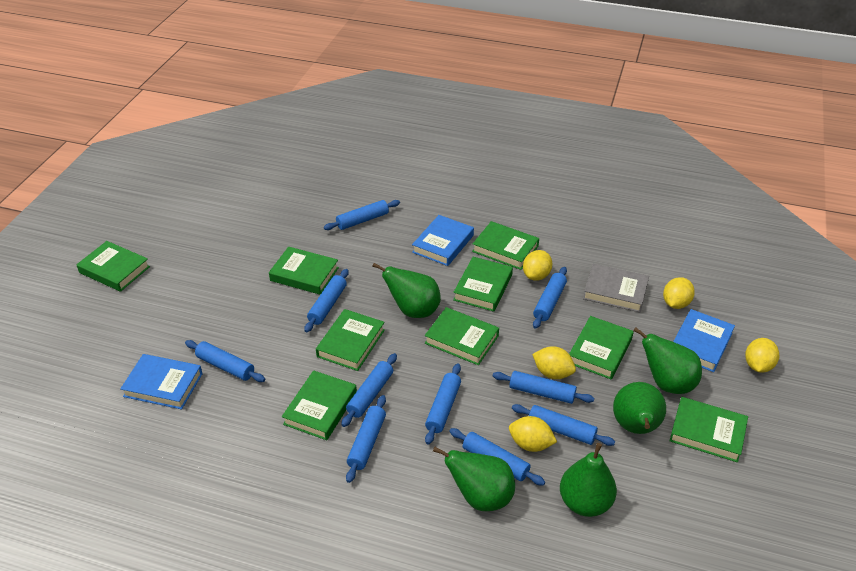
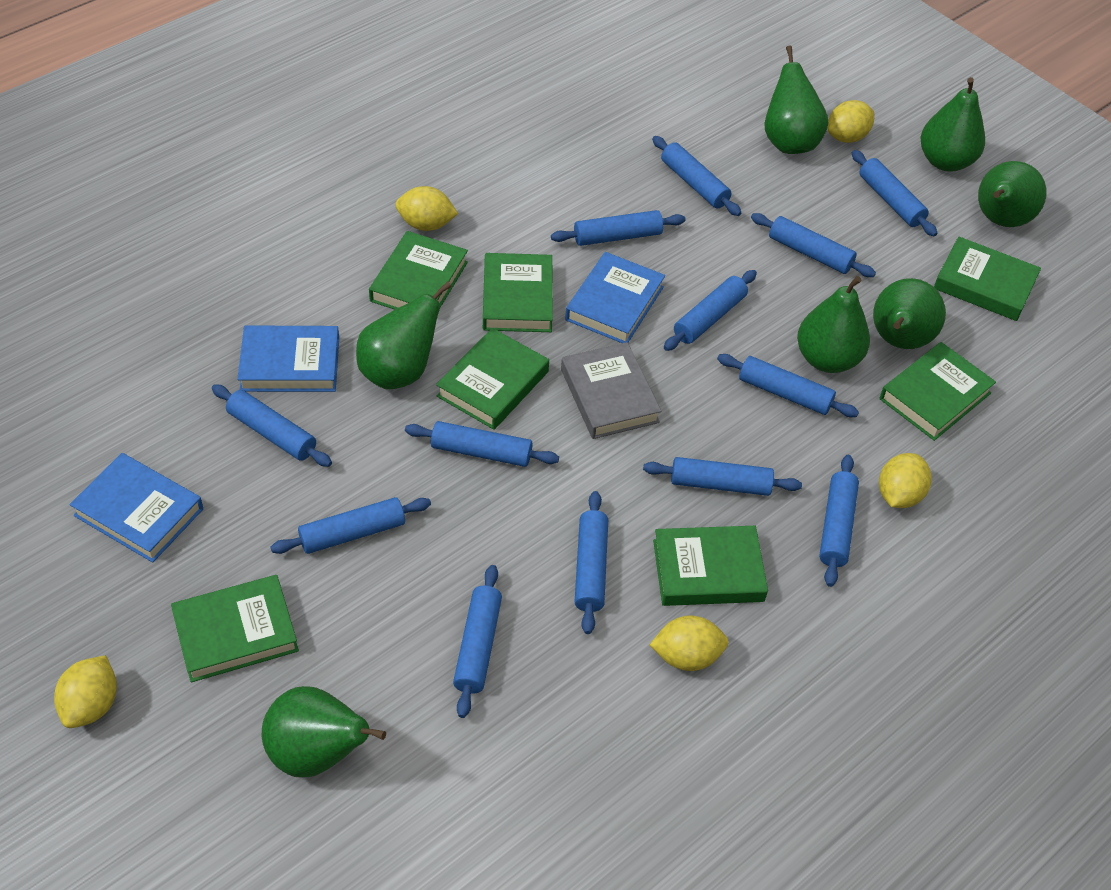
blue rolling pin: 10 -> 13
green book: 9 -> 7
green pear: 5 -> 7

